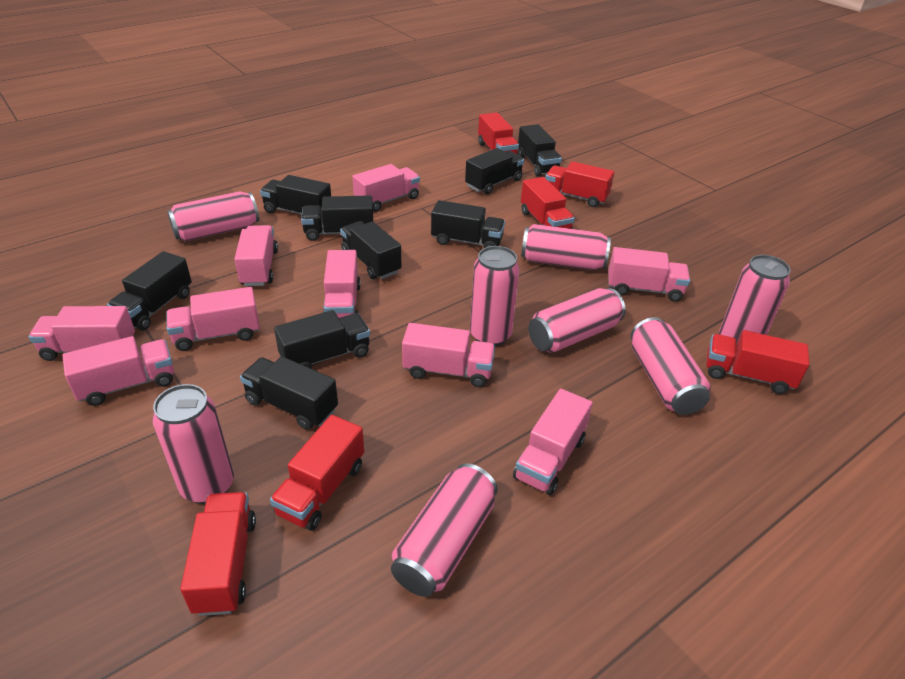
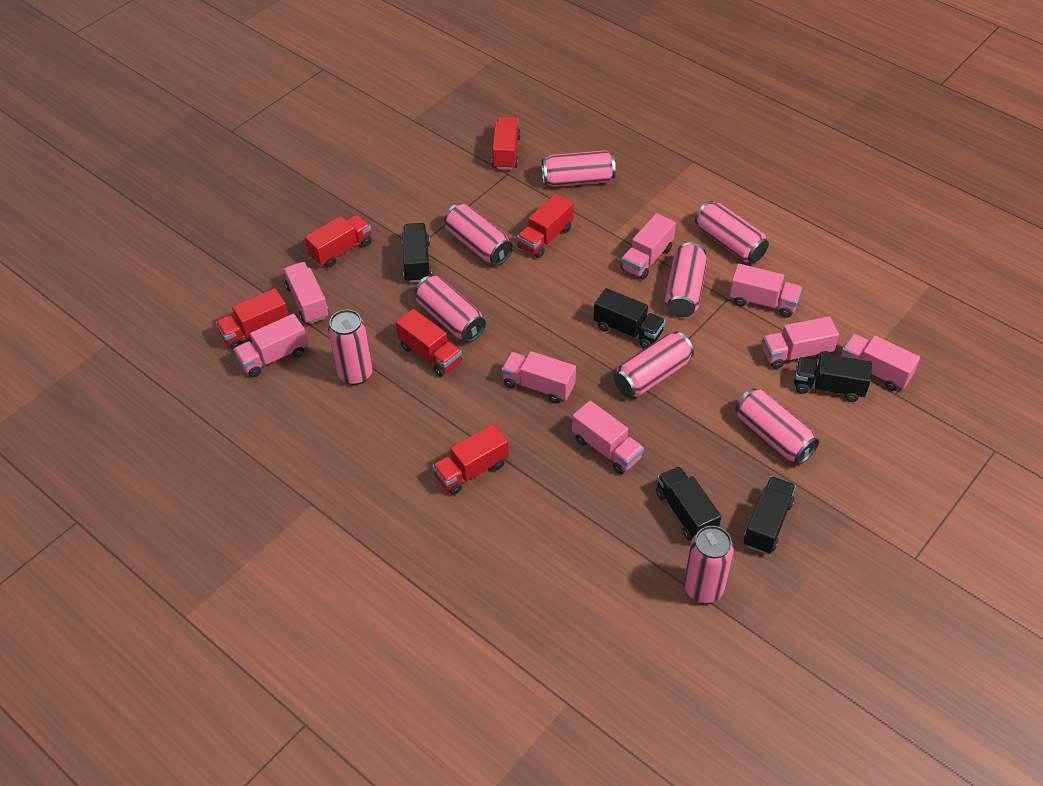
black truck: 9 -> 5
pink can: 8 -> 9
pink truck: 9 -> 8

